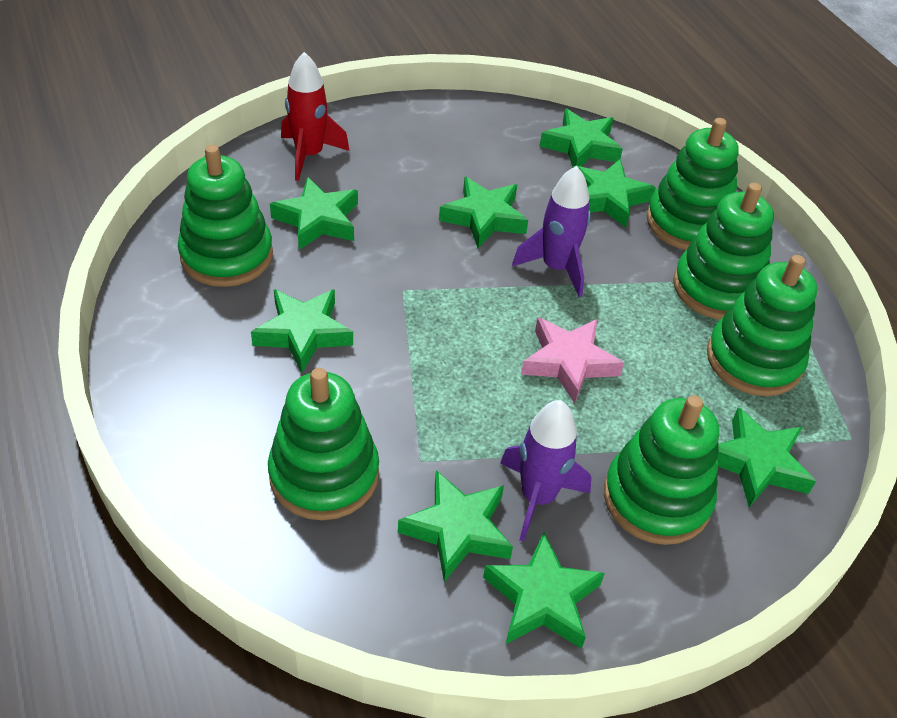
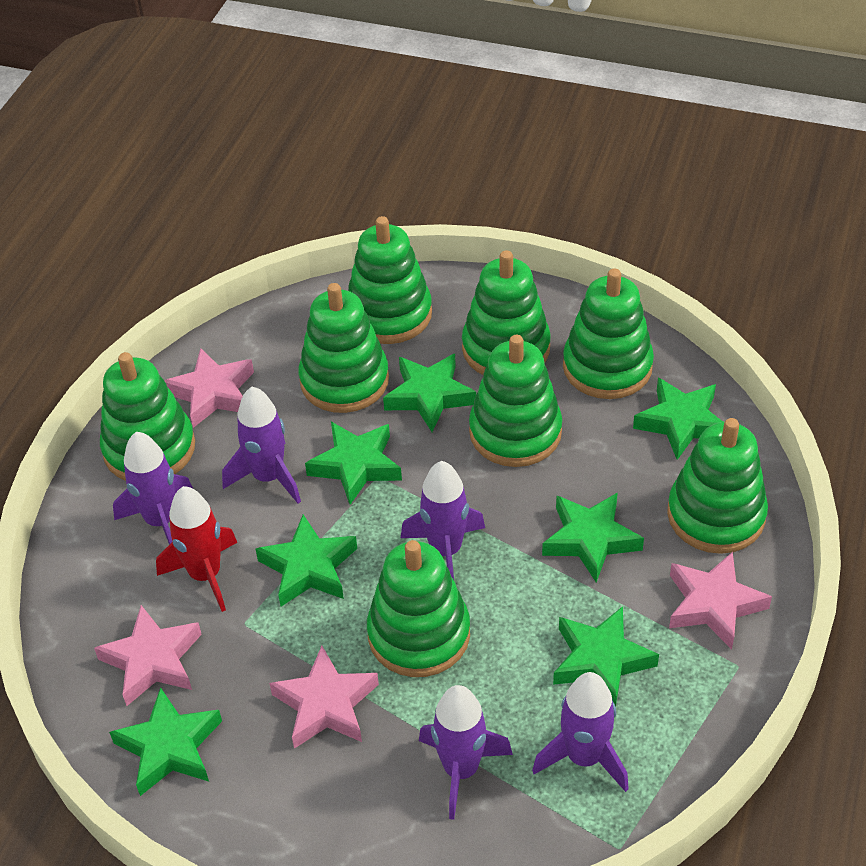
green stacking toy: 6 -> 8
green star: 8 -> 7
pink star: 1 -> 4
purple rocket: 2 -> 5

